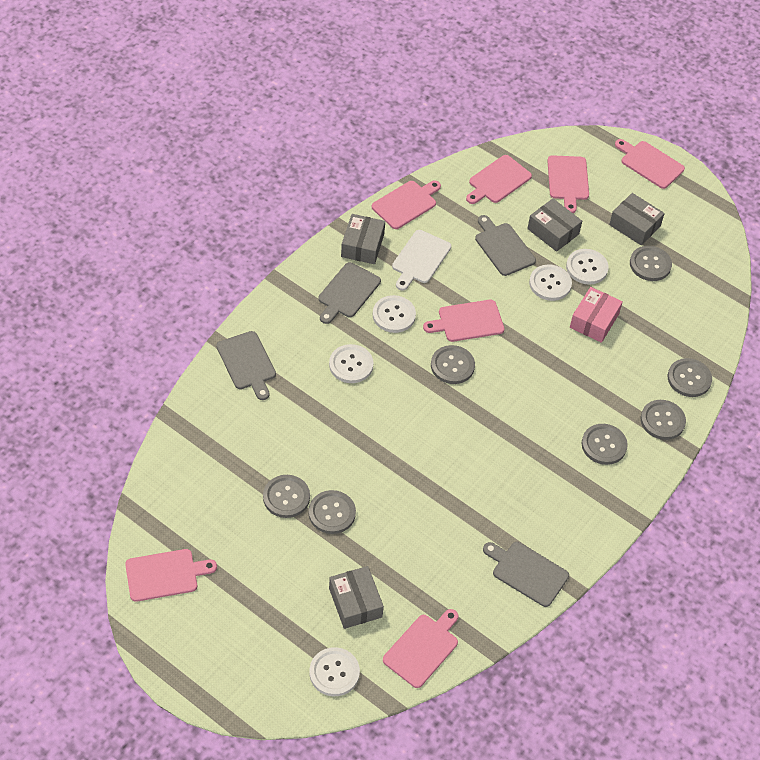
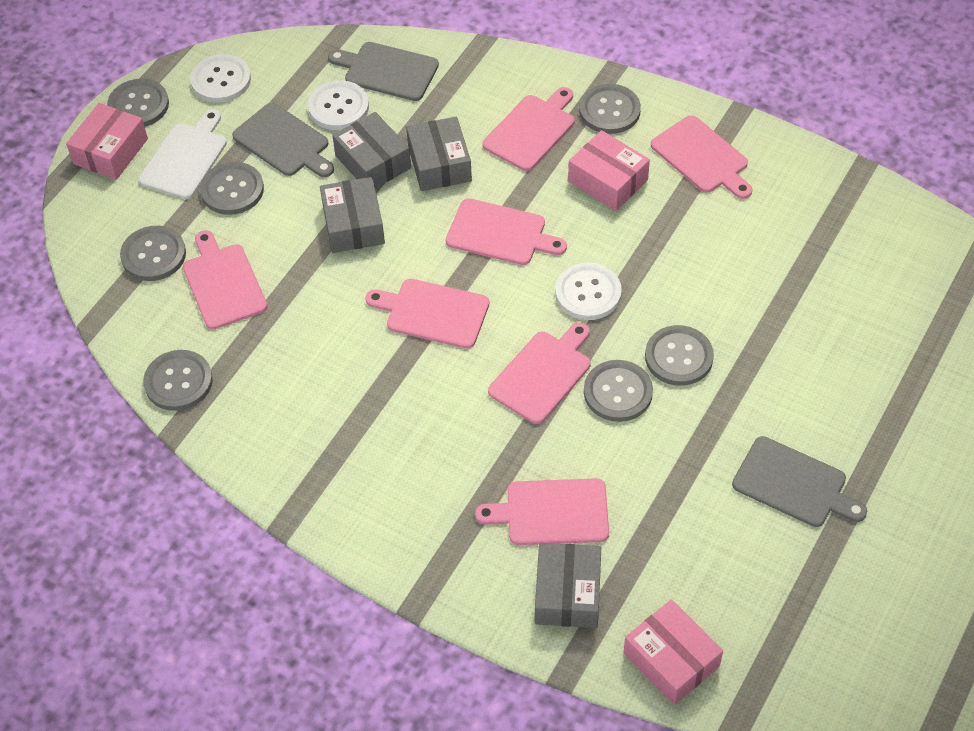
grey cutting board: 4 -> 3
pink box: 1 -> 3
white button: 5 -> 3

